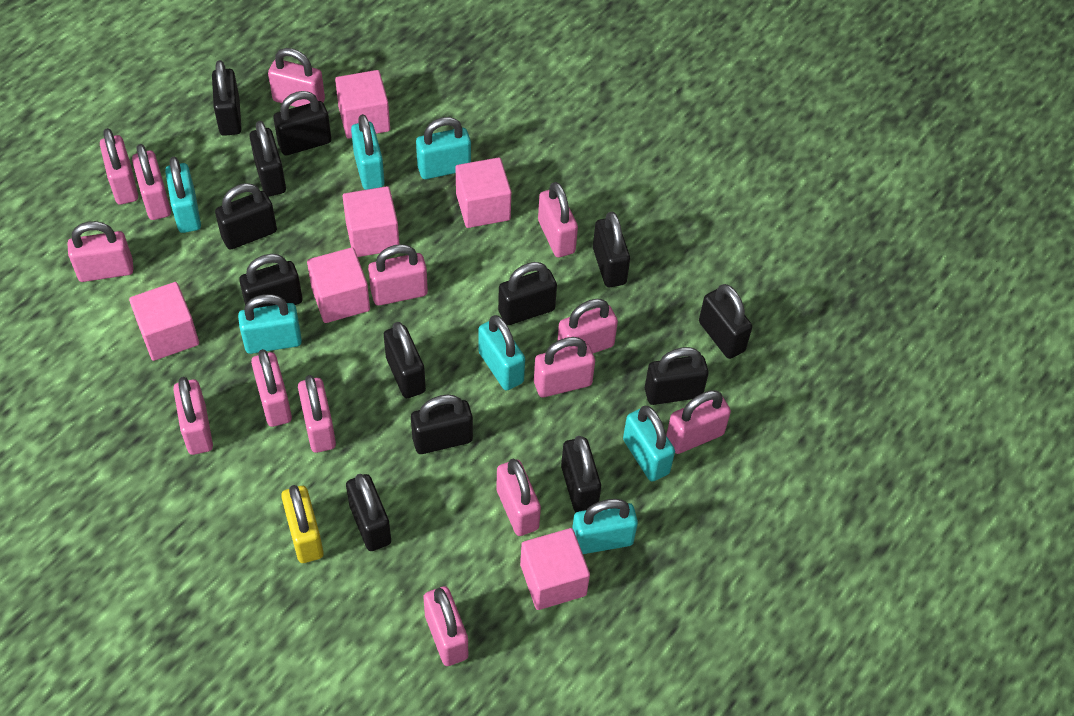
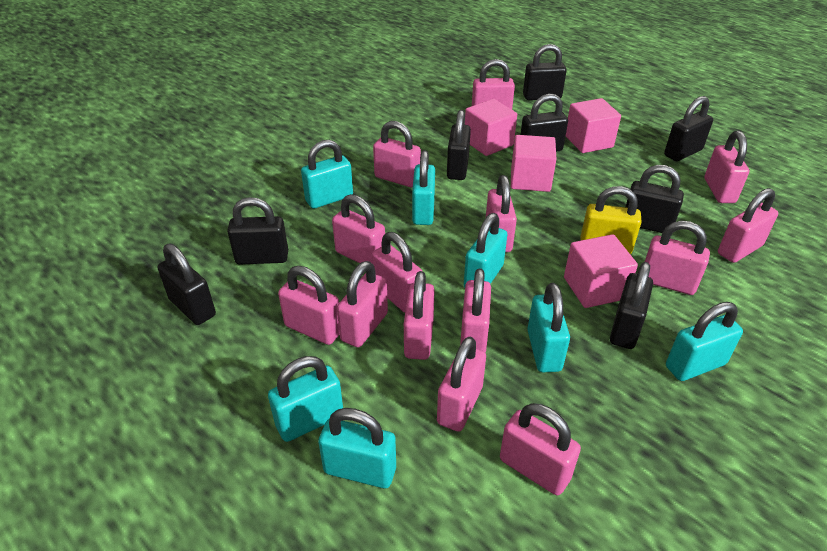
black padlock: 13 -> 8
pink cube: 6 -> 4

